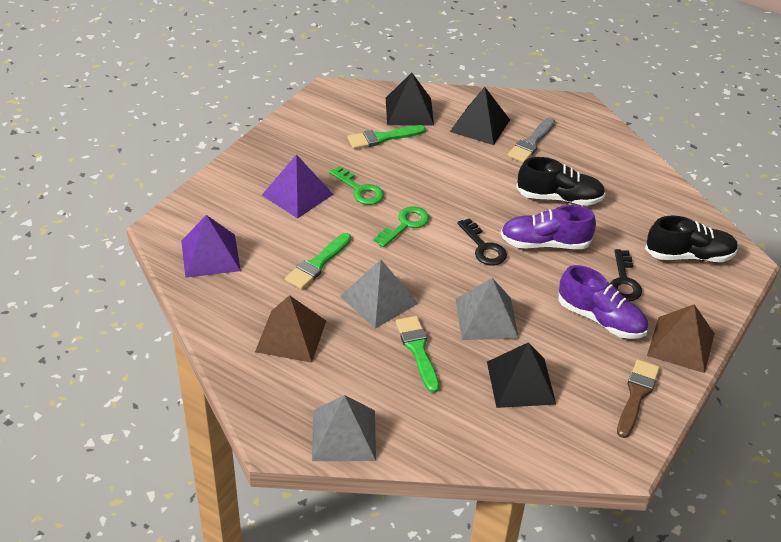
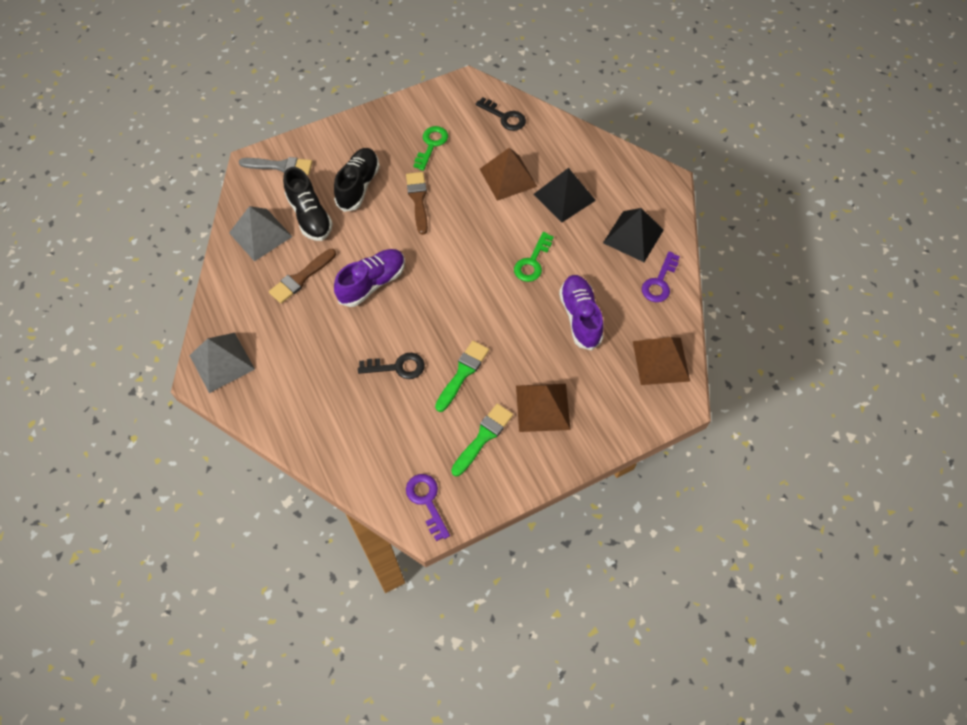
black pyramid: 3 -> 2
brown brush: 1 -> 2
brown pyramid: 2 -> 3
green brush: 3 -> 2
grey pyramid: 3 -> 2
purple key: 0 -> 2
purple pyramid: 2 -> 0

